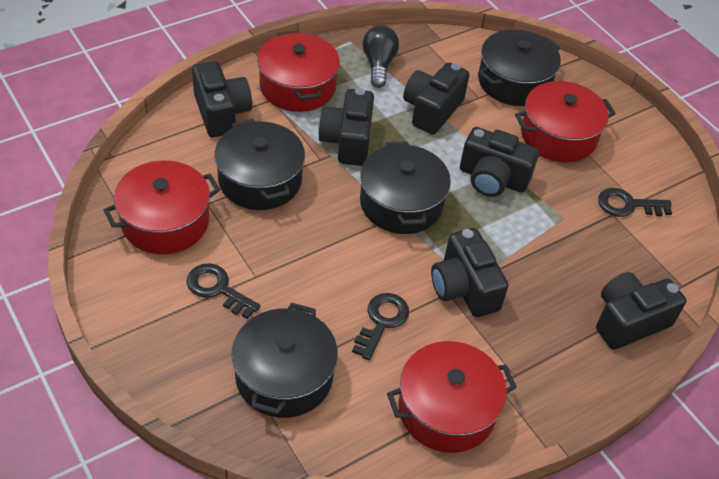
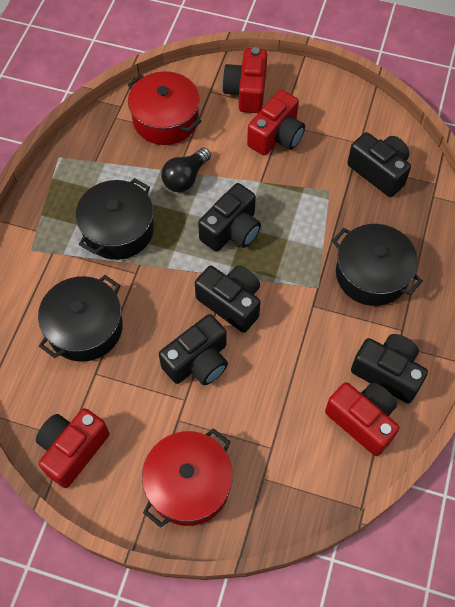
black camera: 6 -> 5
black key: 3 -> 0
black pot: 4 -> 3
red camera: 0 -> 4
red pot: 4 -> 2

